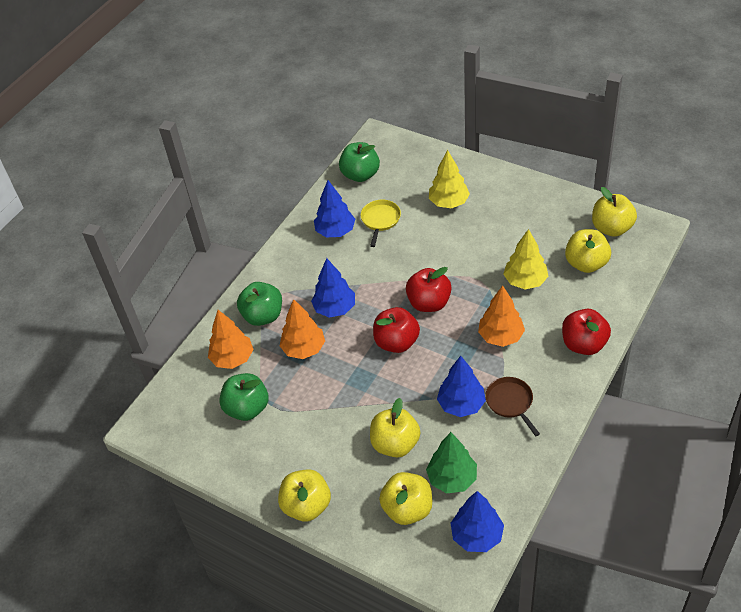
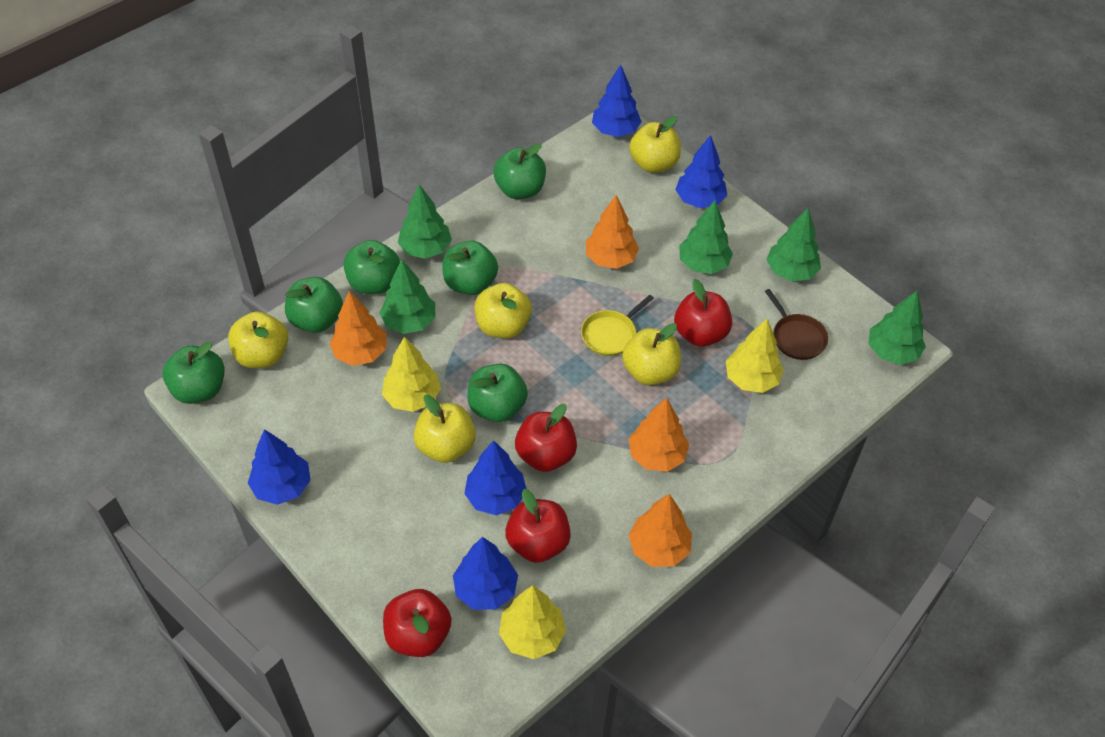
blue tree: 4 -> 5
green apple: 3 -> 6
green tree: 1 -> 5
orange tree: 3 -> 4
red apple: 3 -> 4
yellow tree: 2 -> 3

